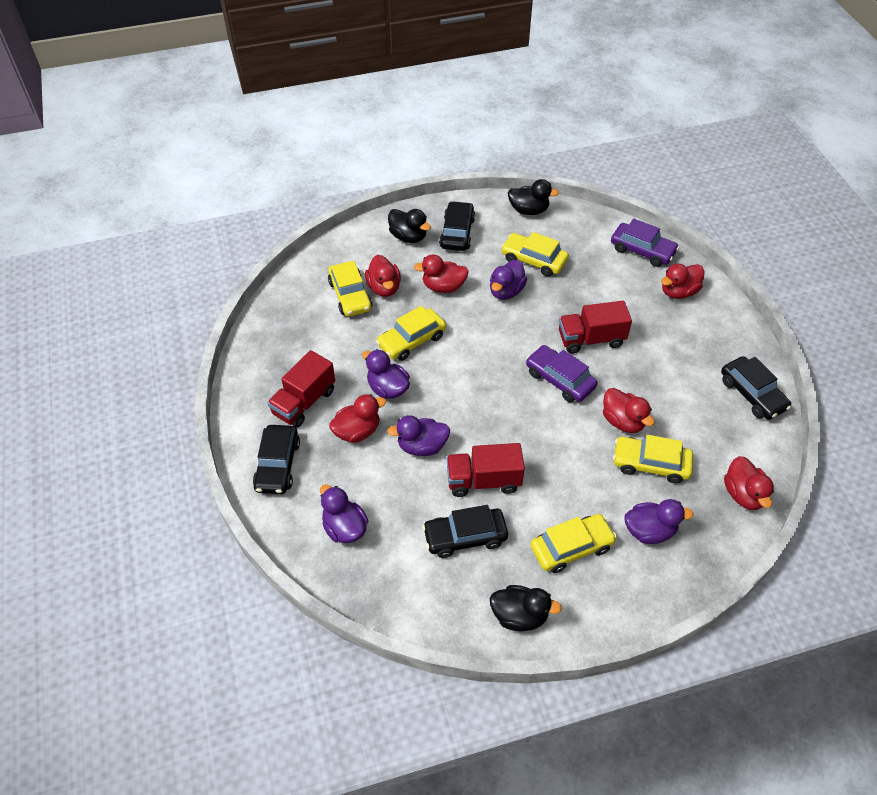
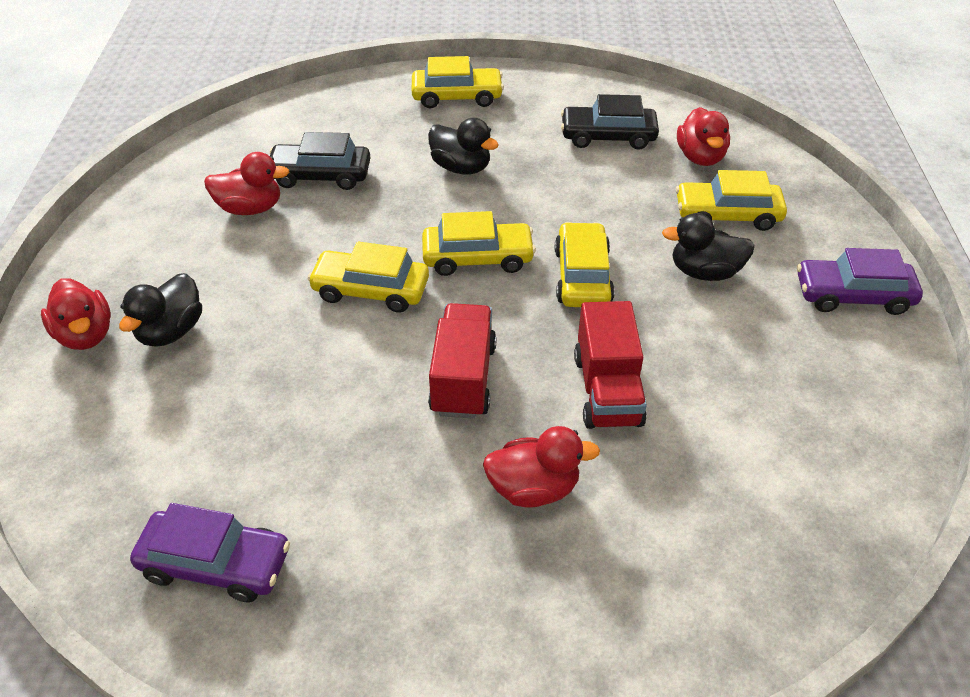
black car: 4 -> 2
purple duck: 5 -> 0
red duck: 6 -> 4
red truck: 3 -> 2

